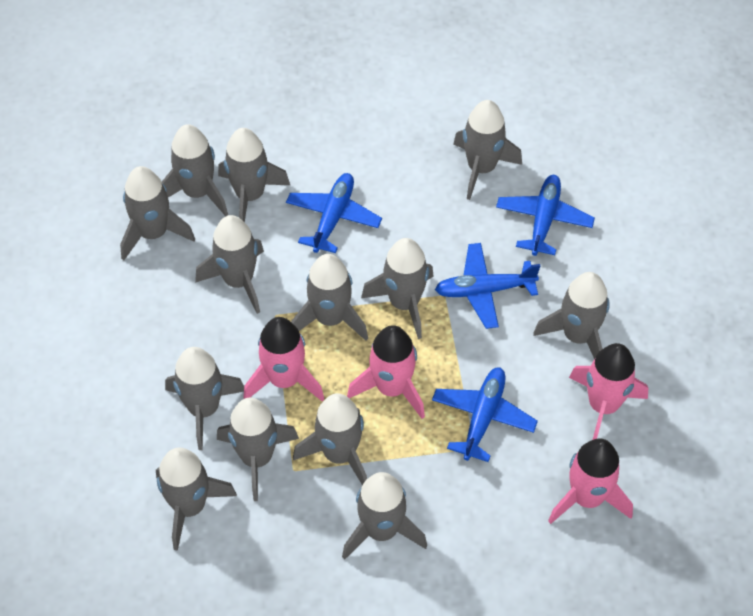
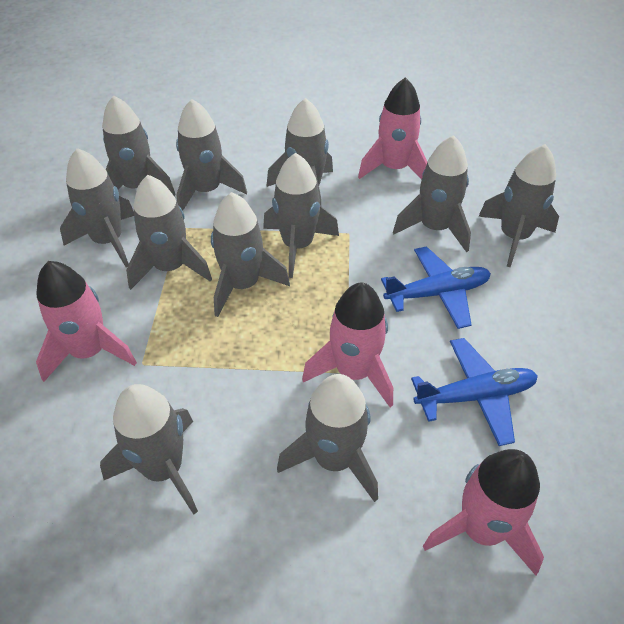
blue plane: 4 -> 2
grey rocket: 13 -> 11

